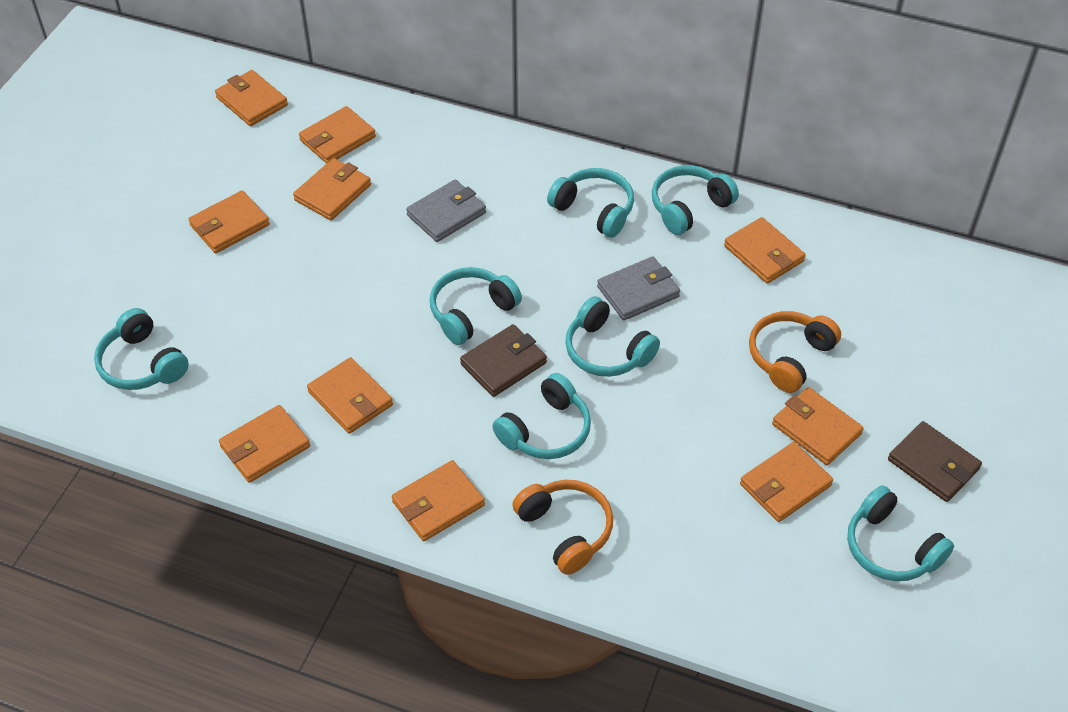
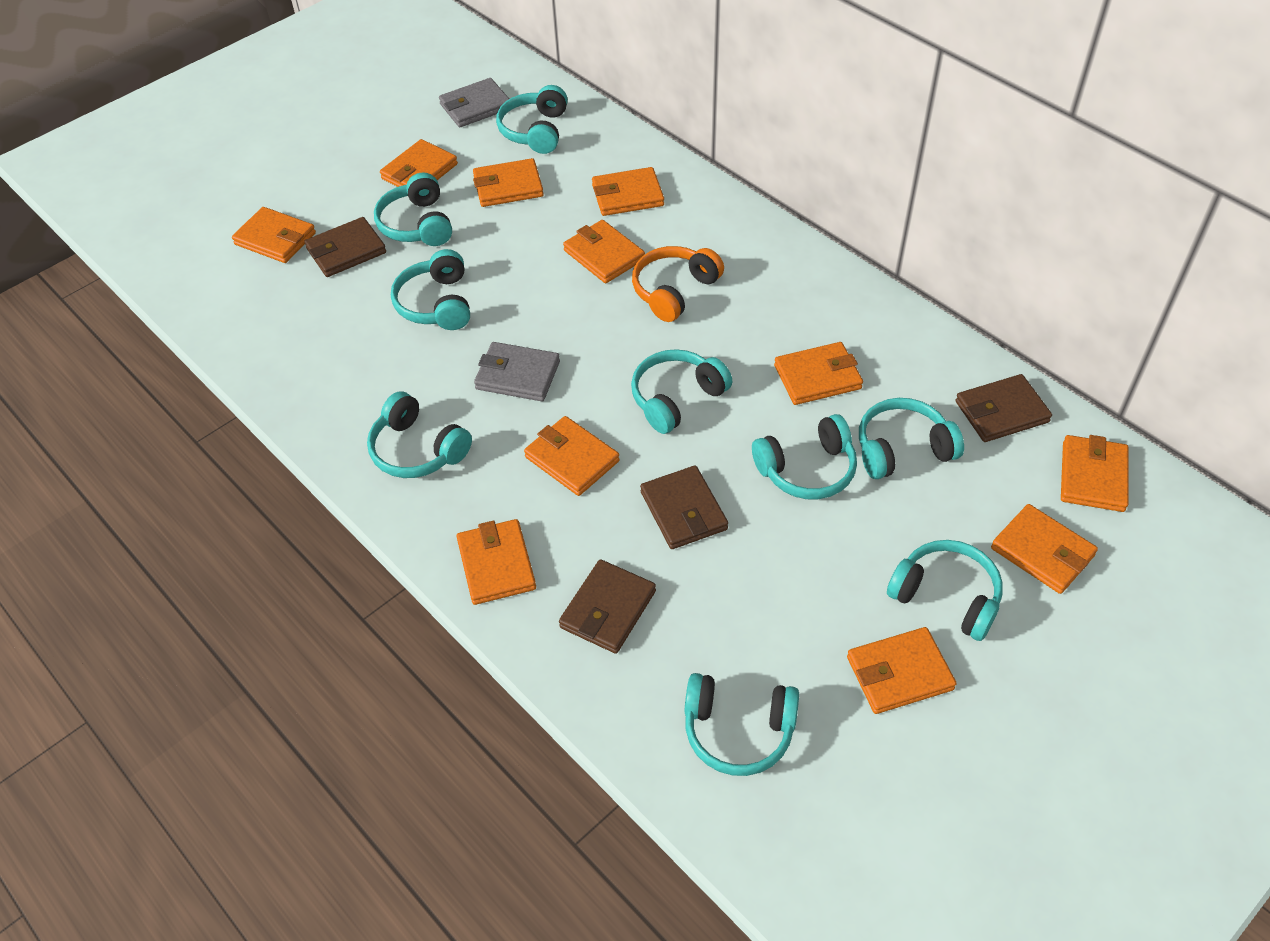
brown wallet: 2 -> 4
orange headphones: 2 -> 1
orange wallet: 10 -> 11
turquoise headphones: 7 -> 9

